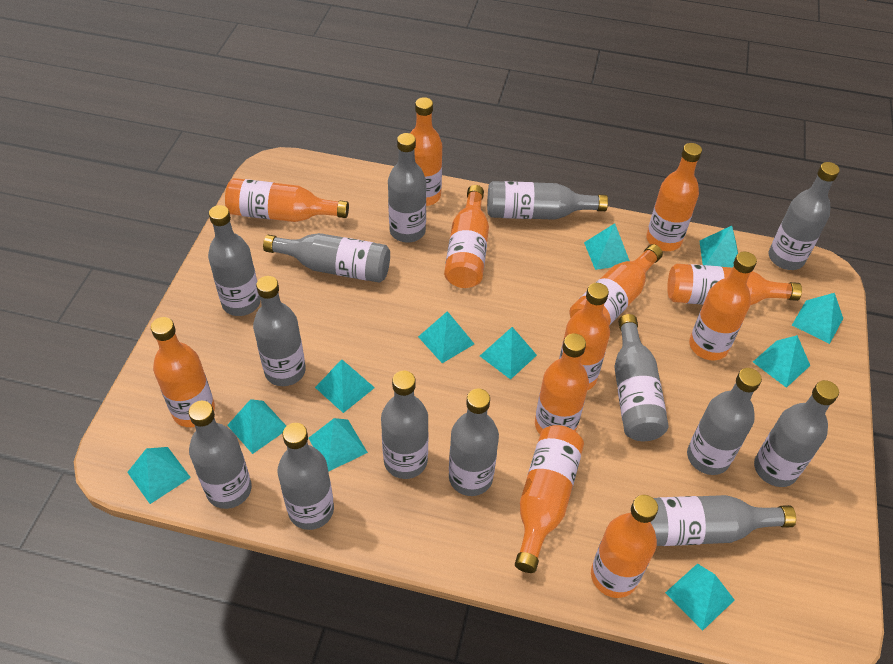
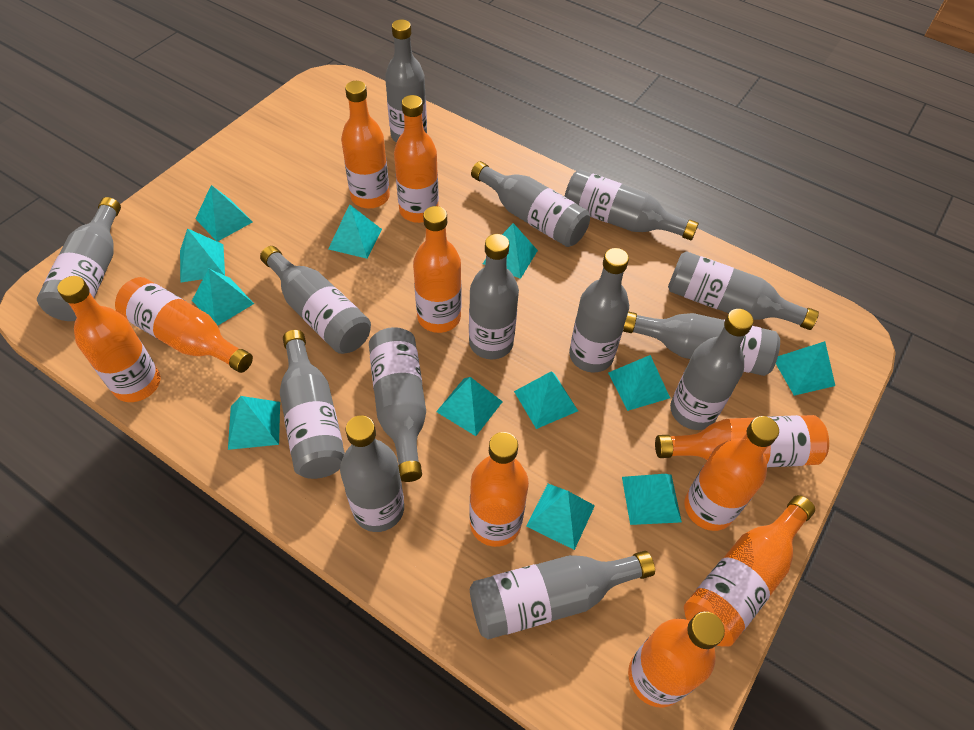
orange bottle: 12 -> 10
turquoise pyramid: 11 -> 12

